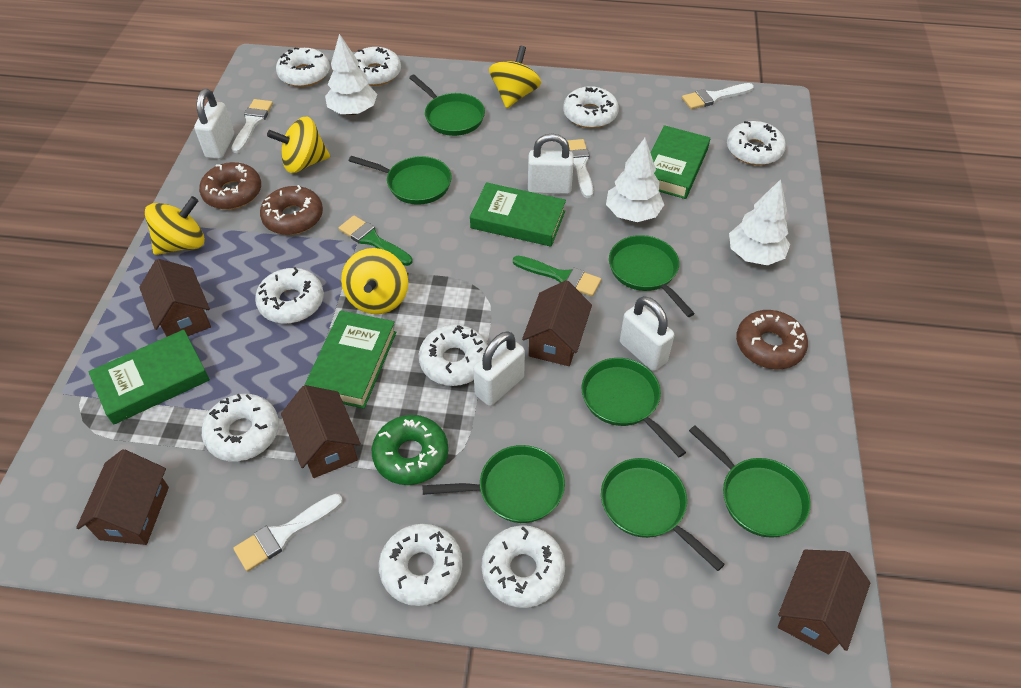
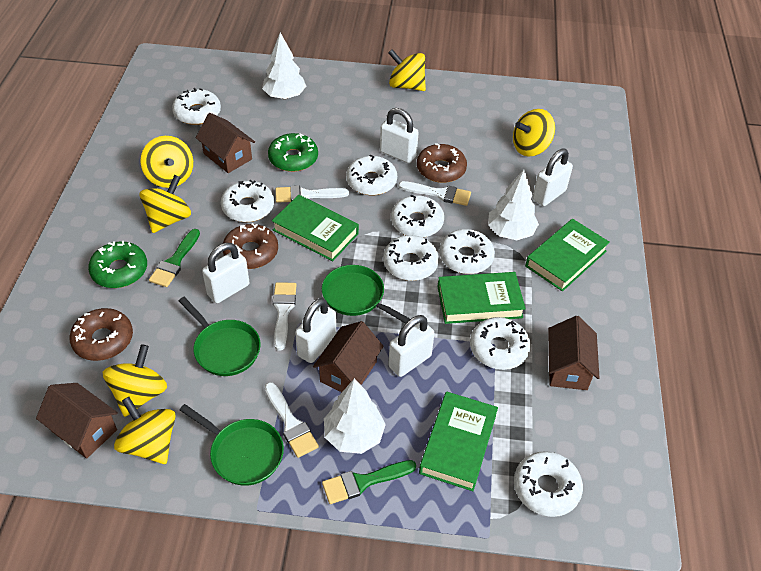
brown house: 5 -> 4
green donut: 1 -> 2
green pan: 7 -> 3
white donut: 9 -> 8
white padlock: 4 -> 5
yellow spinning top: 4 -> 6

